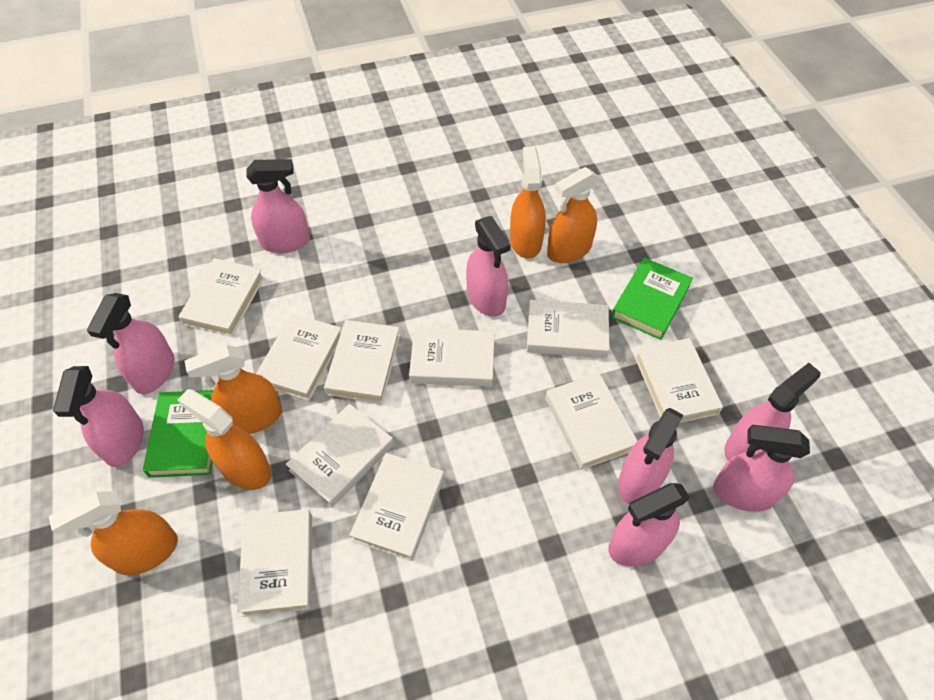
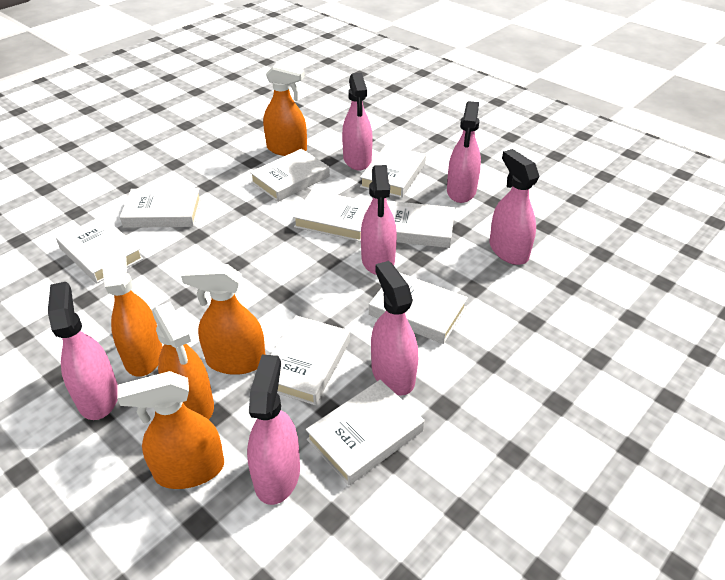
green book: 2 -> 0
pink spray bottle: 8 -> 7
white book: 10 -> 9

